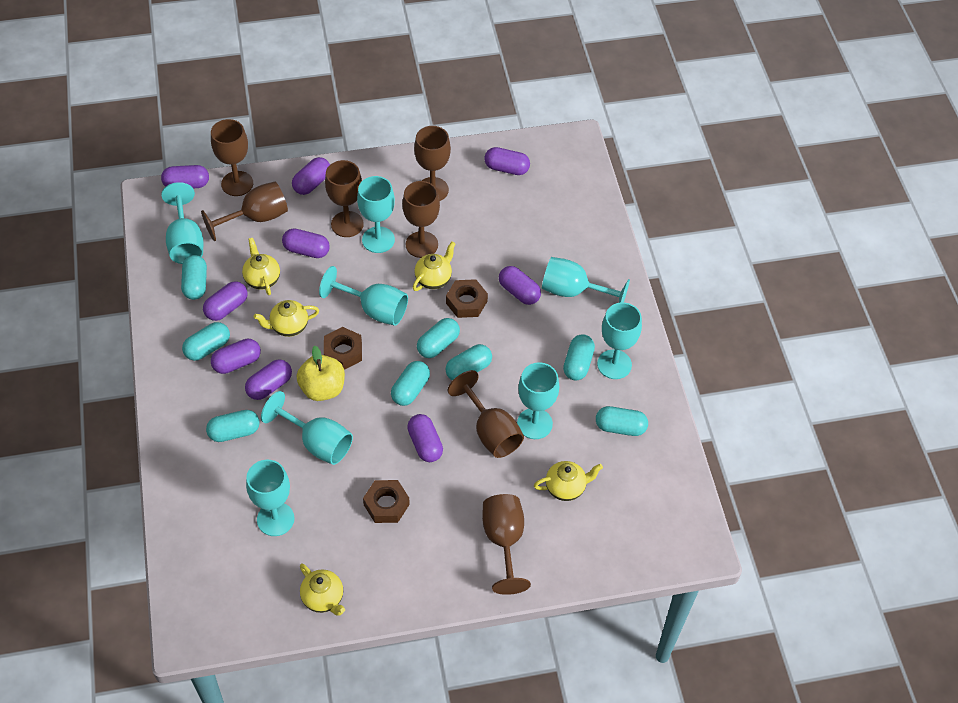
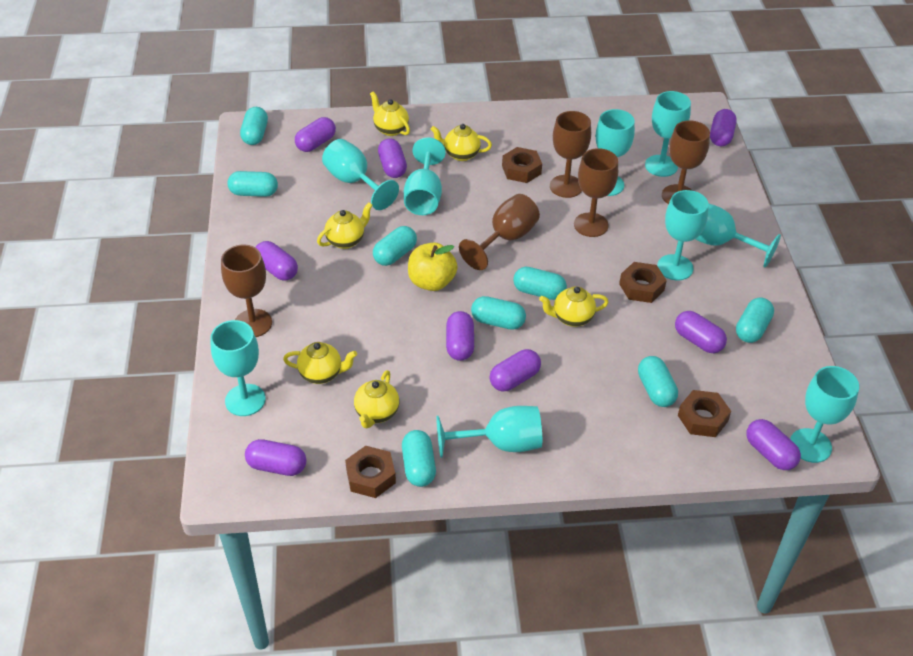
brown goblet: 7 -> 5
brown nut: 3 -> 4
turquoise goblet: 8 -> 9
yellow teapot: 5 -> 6

